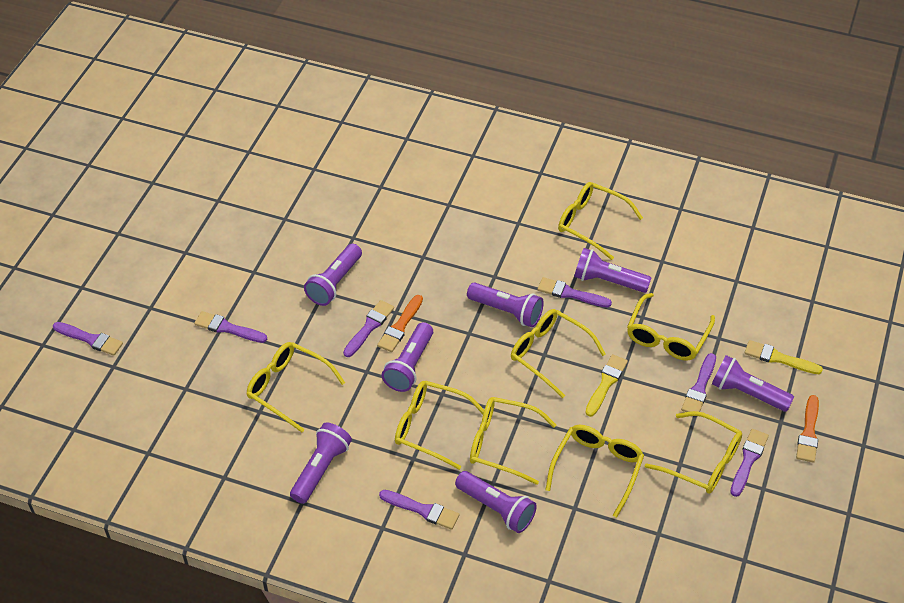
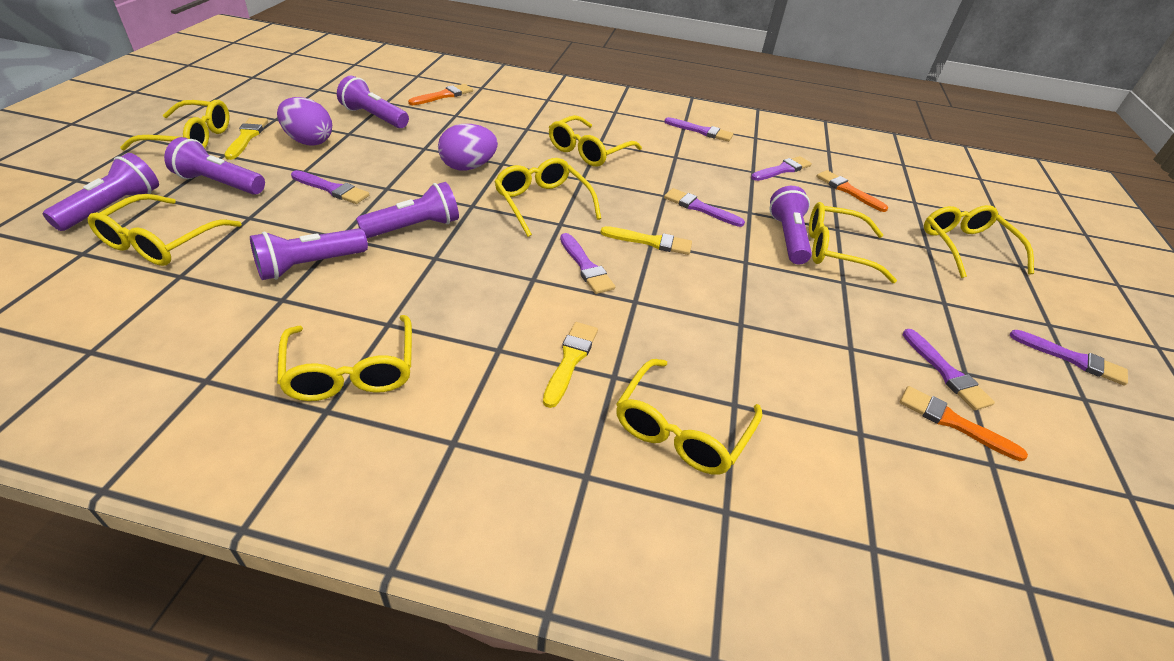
orange brush: 2 -> 3
purple egg: 0 -> 2
purple flashlight: 7 -> 6
yellow brush: 2 -> 3

